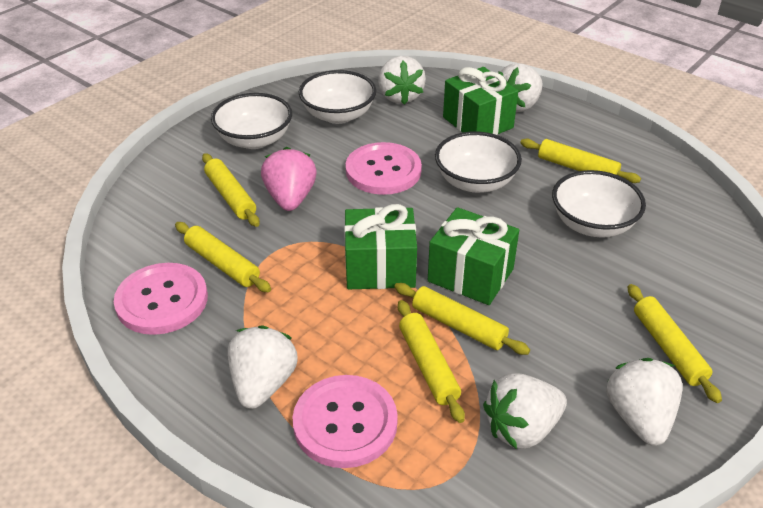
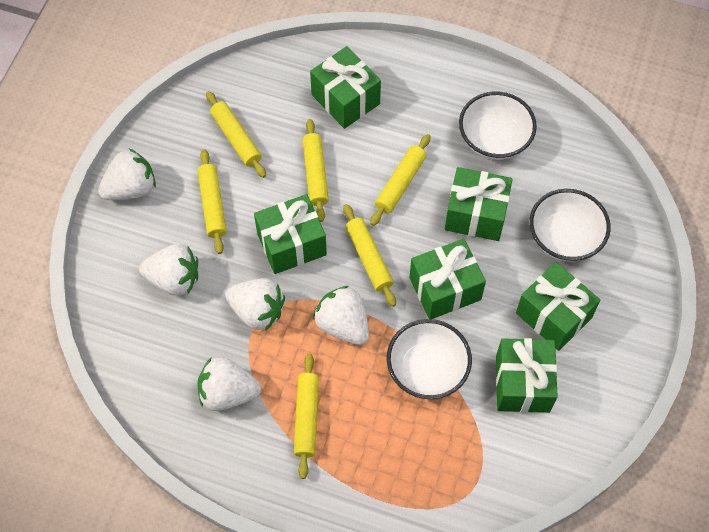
green gift: 3 -> 6
pink button: 3 -> 0
pink strawberry: 1 -> 0
white bowl: 4 -> 3

